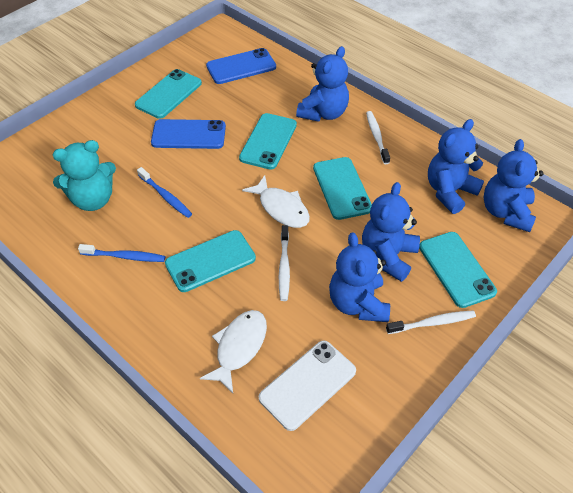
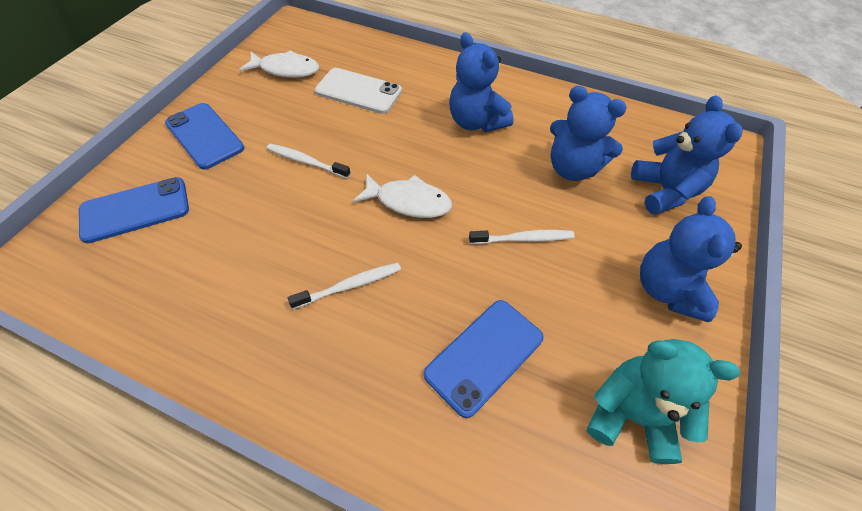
blue phone: 2 -> 3
blue teddy bear: 5 -> 4
blue toothbrush: 2 -> 0
turquoise phone: 5 -> 0

